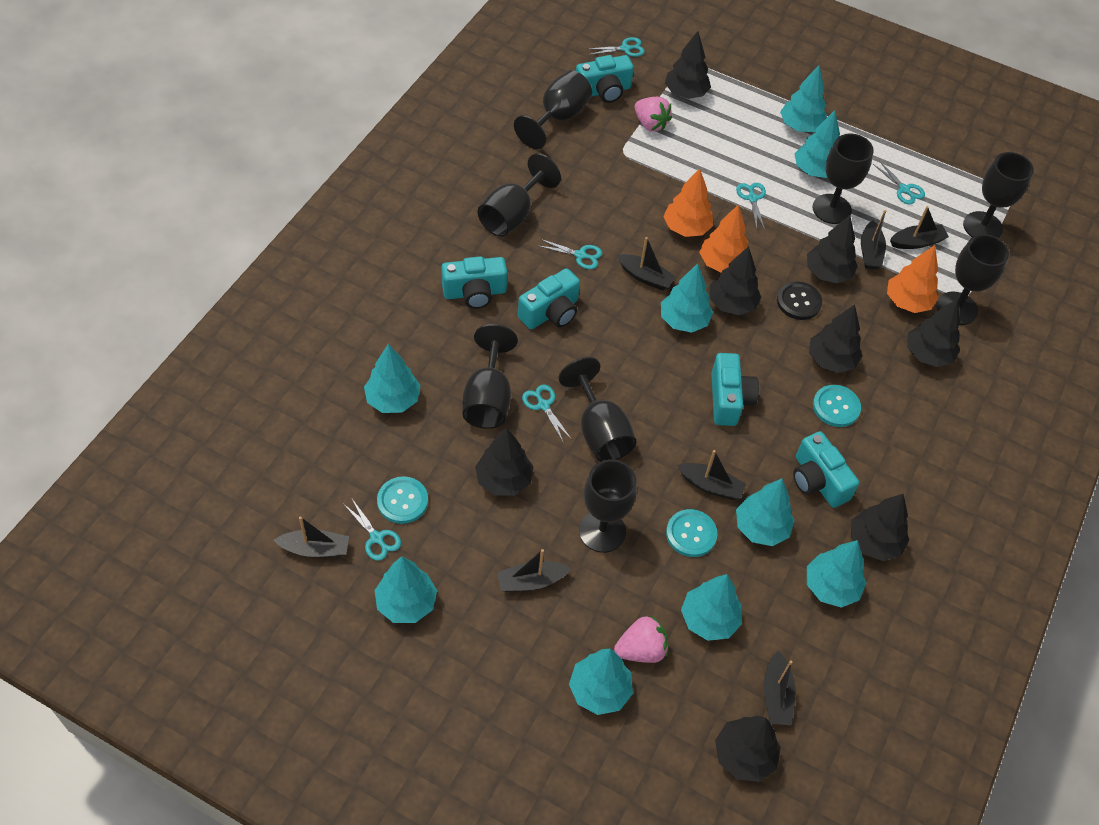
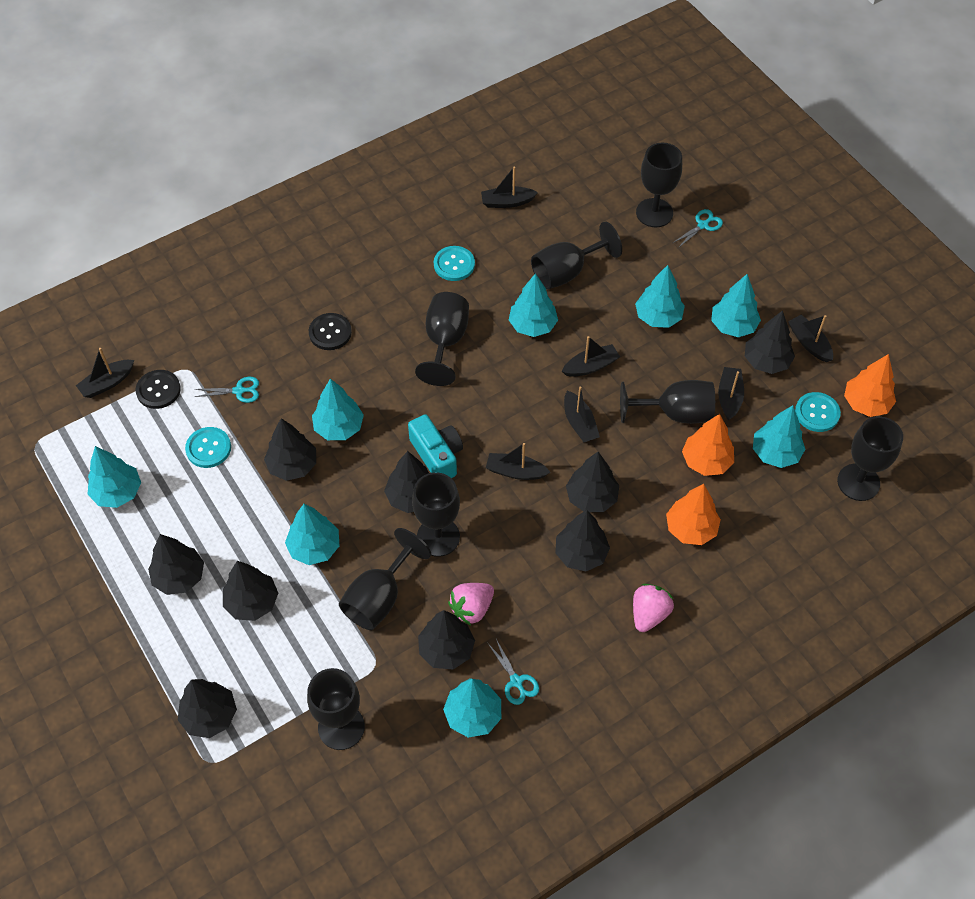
black button: 1 -> 2
black tree: 8 -> 9
turquoise camera: 5 -> 1
turquoise scissors: 6 -> 3
turquoise tree: 9 -> 8

